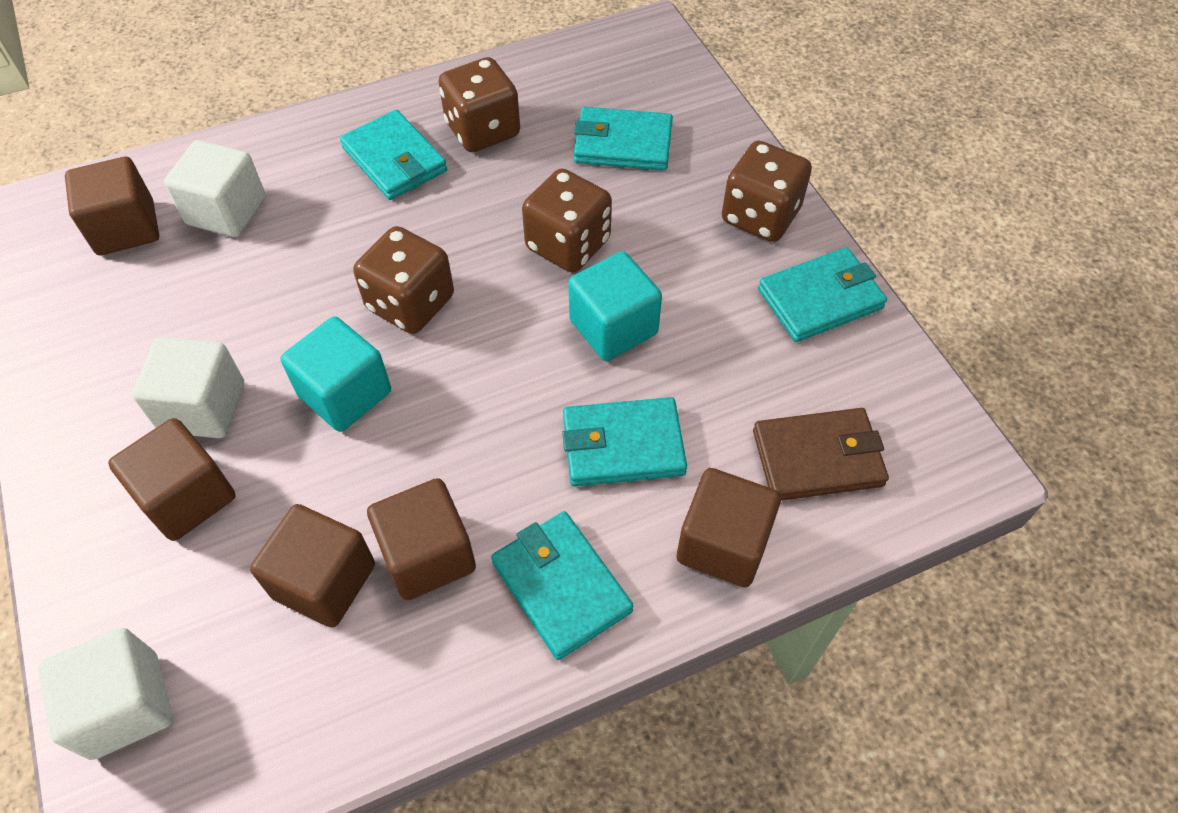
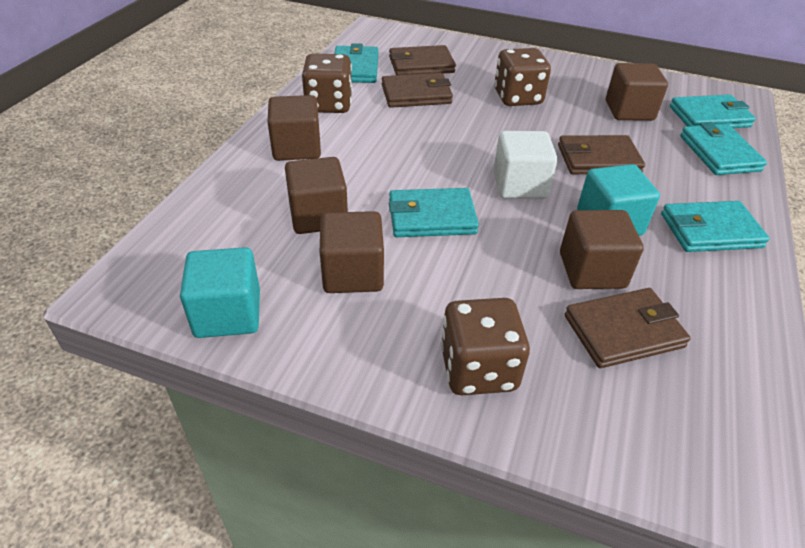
brown dice: 4 -> 3
brown wallet: 1 -> 4
white cube: 3 -> 1

